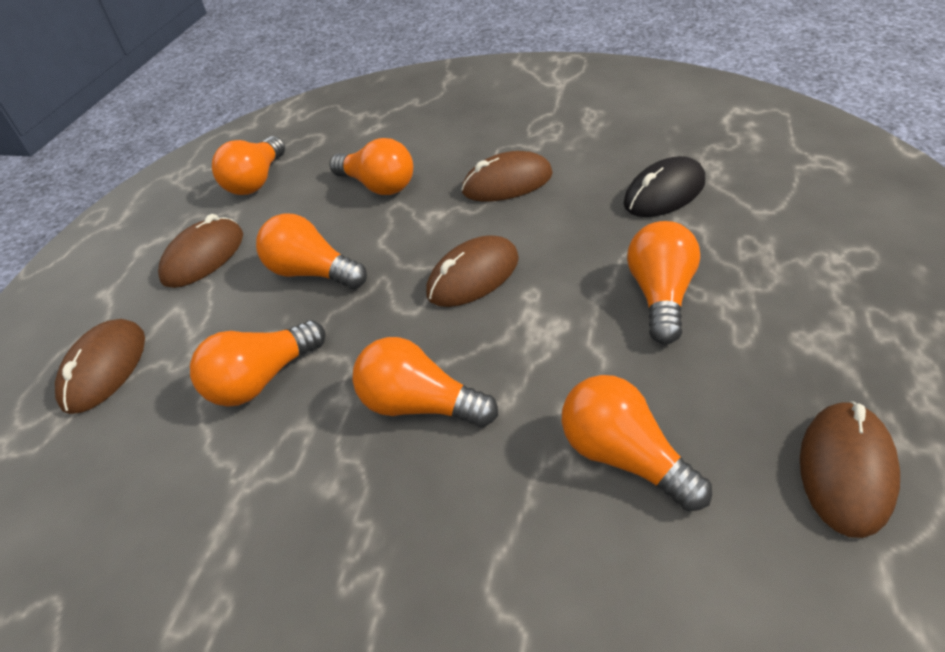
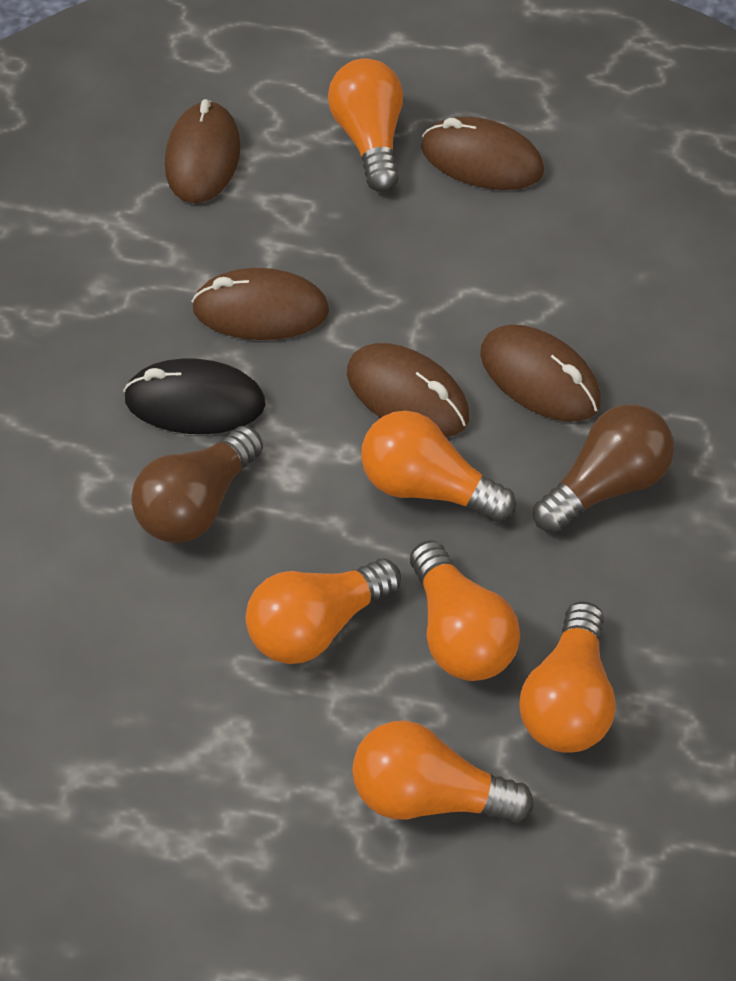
brown light bulb: 0 -> 2
orange light bulb: 7 -> 6

